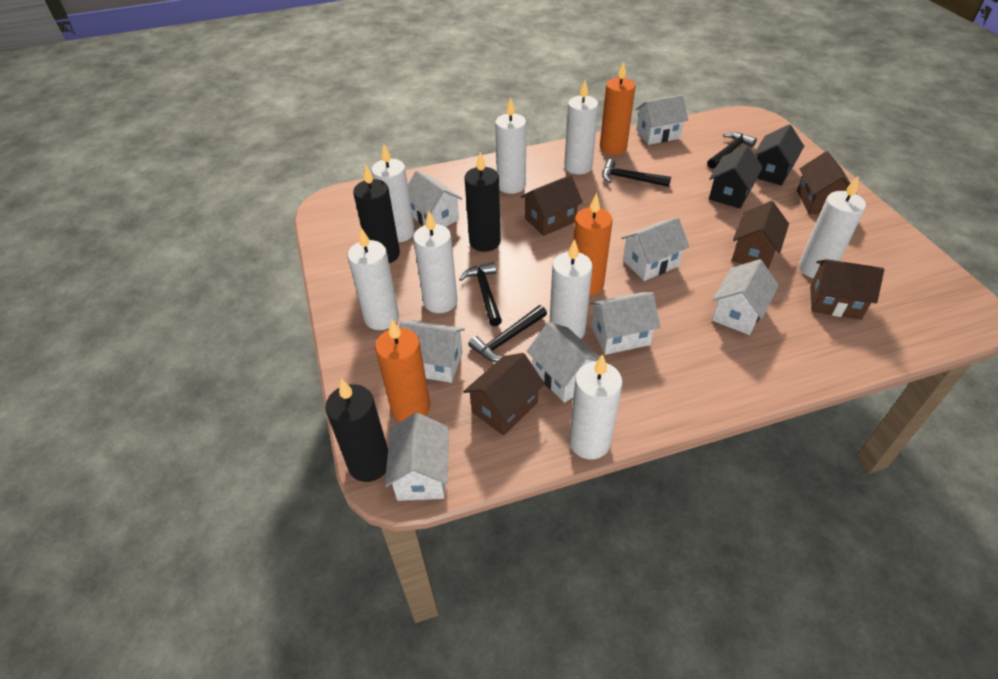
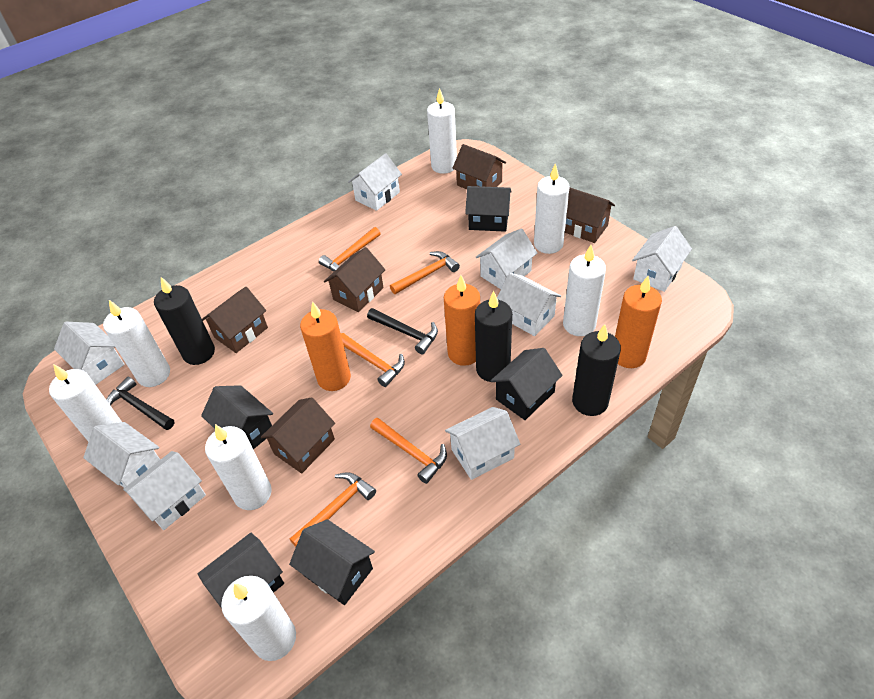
black hammer: 4 -> 2
black house: 2 -> 5
orange hammer: 0 -> 5
white candle: 8 -> 7

